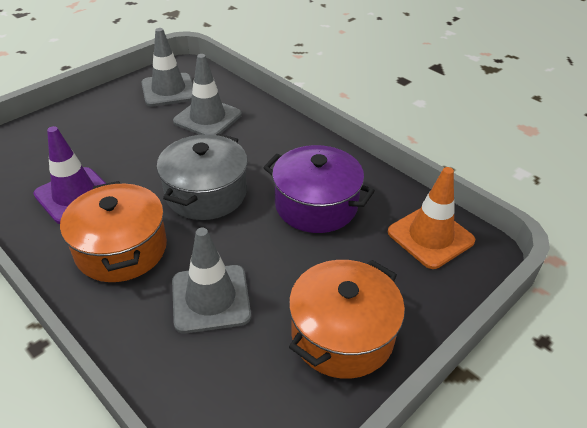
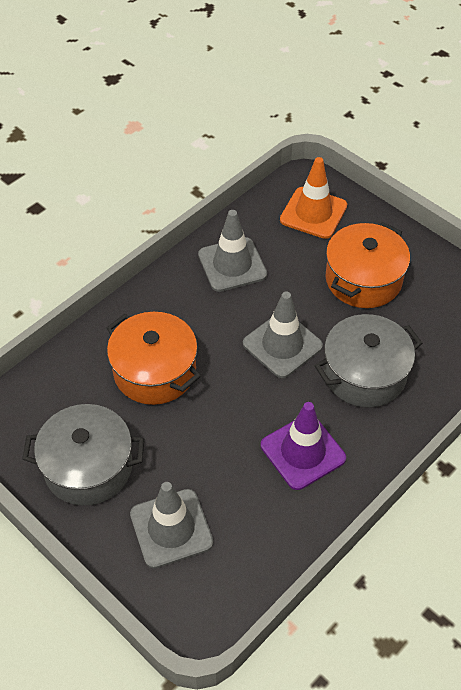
grey pot: 1 -> 2
purple pot: 1 -> 0

